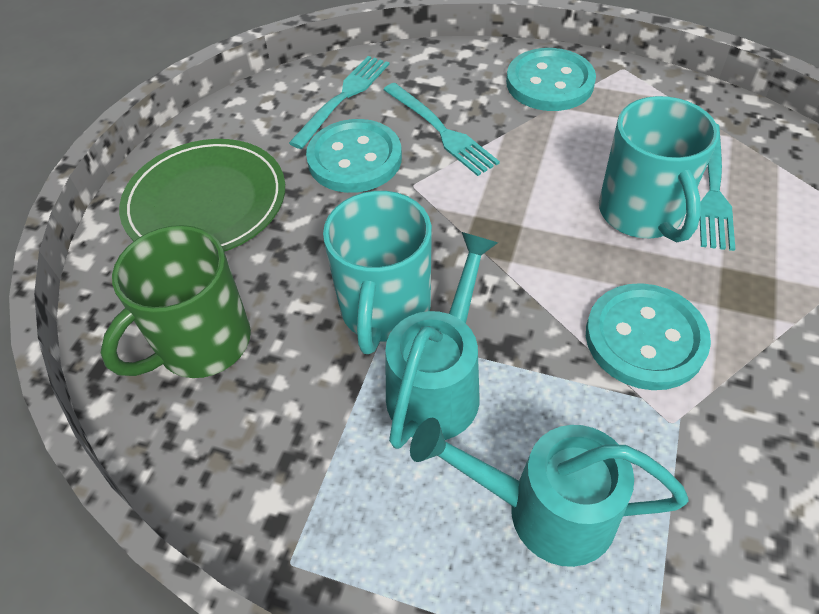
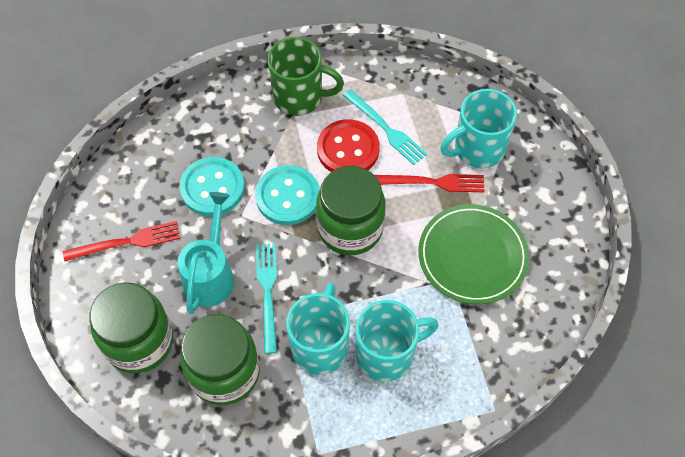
green jar: 0 -> 3
red button: 0 -> 1
red fork: 0 -> 2
turquoise button: 3 -> 2
turquoise fork: 3 -> 2
turquoise mug: 2 -> 3
turquoise watering can: 2 -> 1

